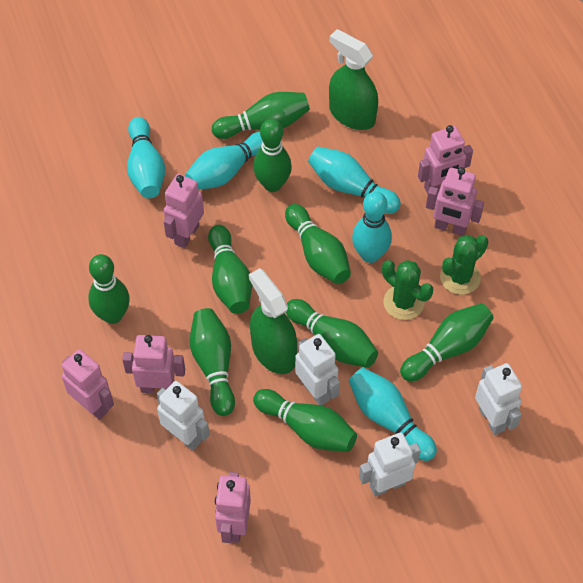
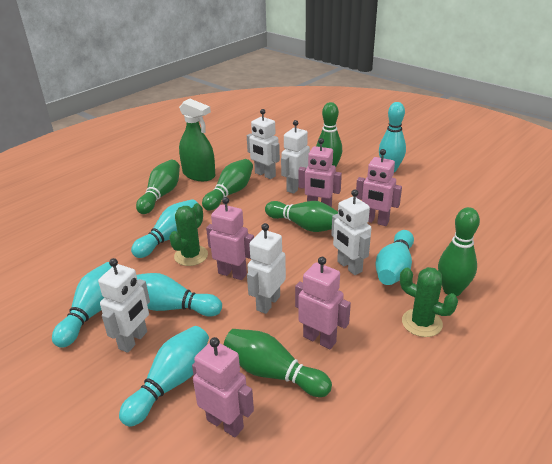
green bowling pin: 9 -> 6
green spray bottle: 2 -> 1
pink robot: 6 -> 5
turquoise bowling pin: 5 -> 6
white robot: 4 -> 5

